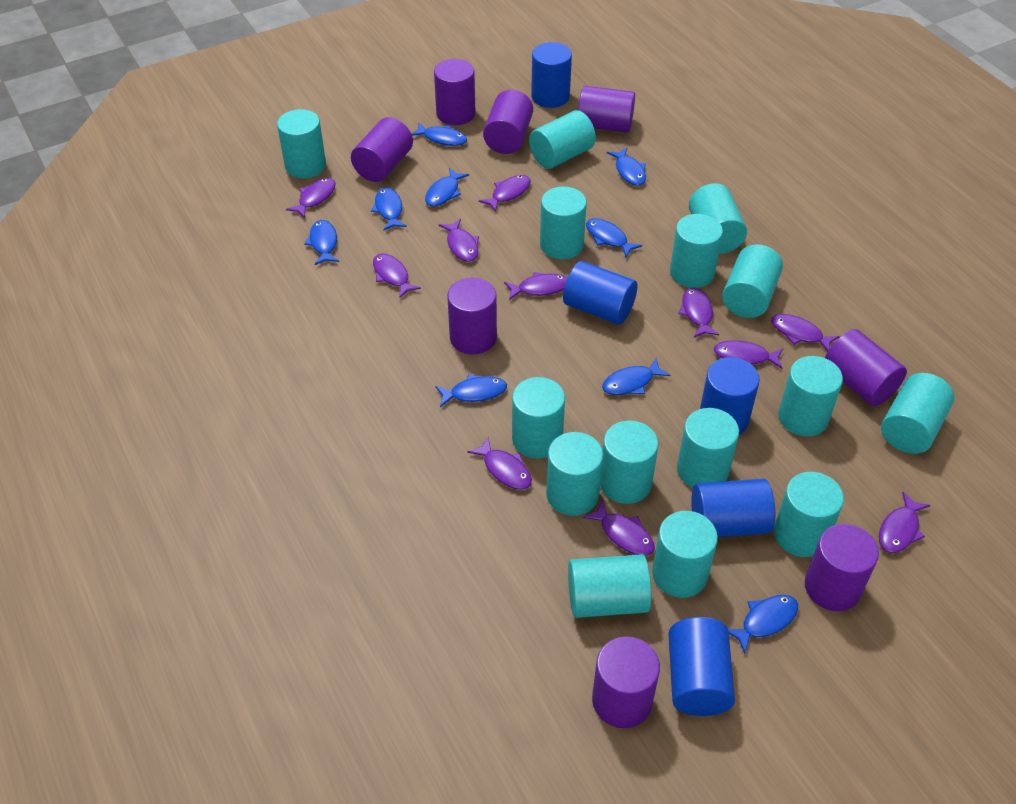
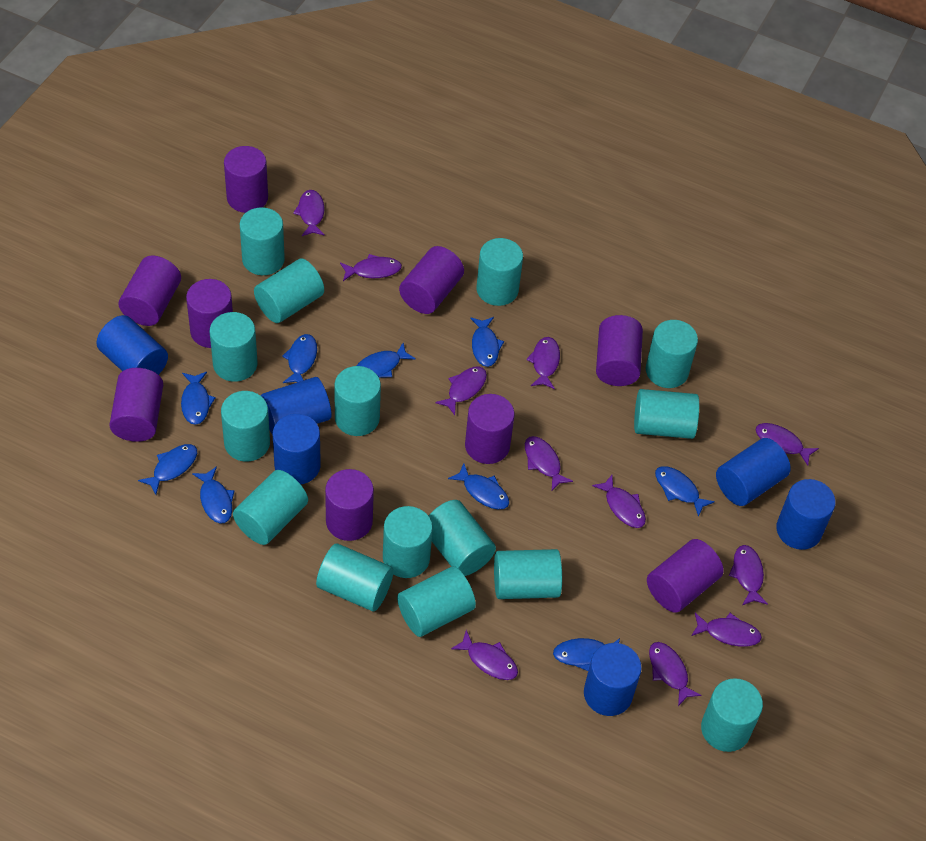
blue cylinder: 5 -> 6
purple cylinder: 8 -> 9

